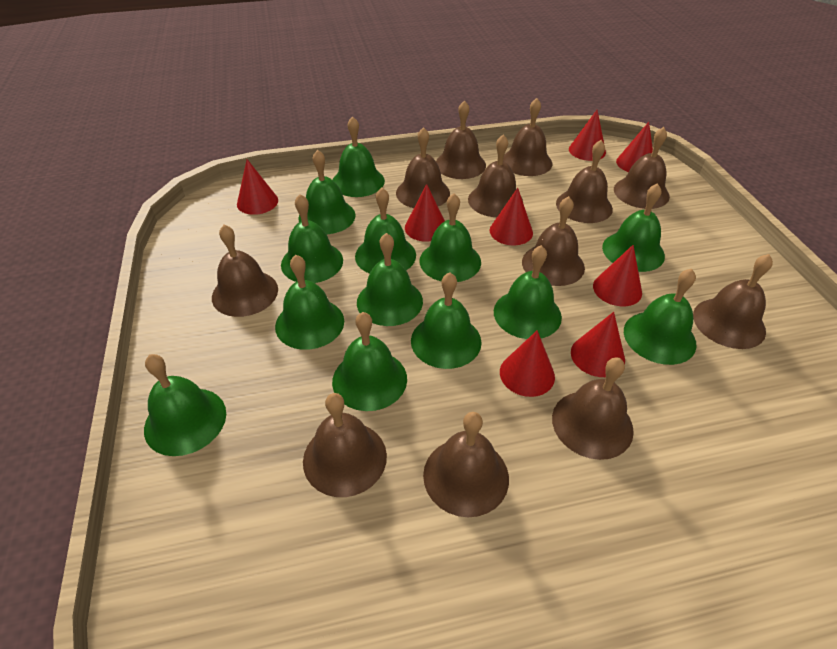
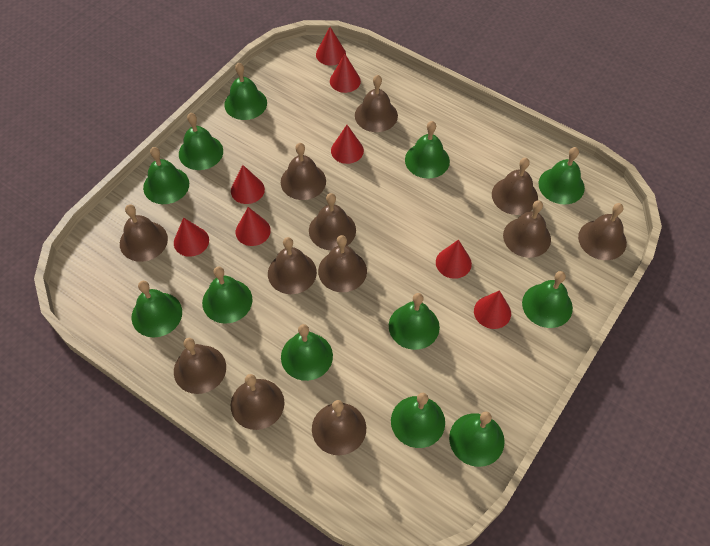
green bell: 13 -> 12

